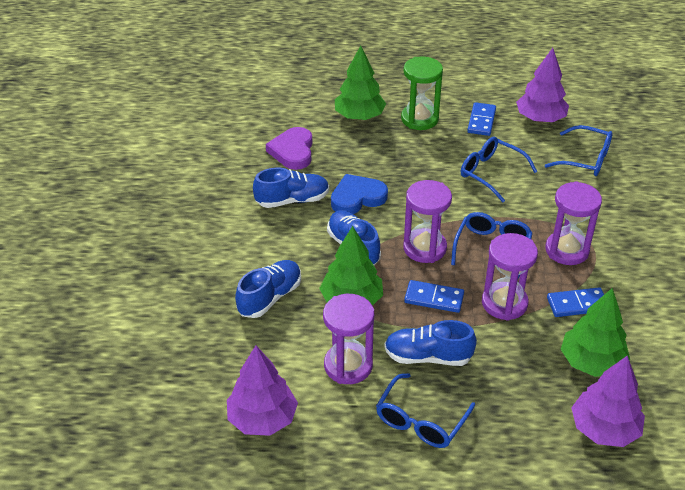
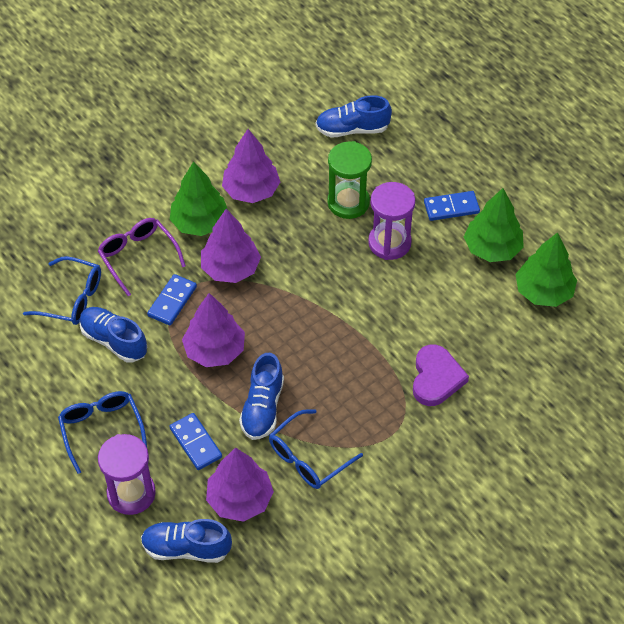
blue glasses: 4 -> 3
blue heart: 1 -> 0
purple glasses: 0 -> 1
purple hourglass: 4 -> 2
purple tree: 3 -> 4

